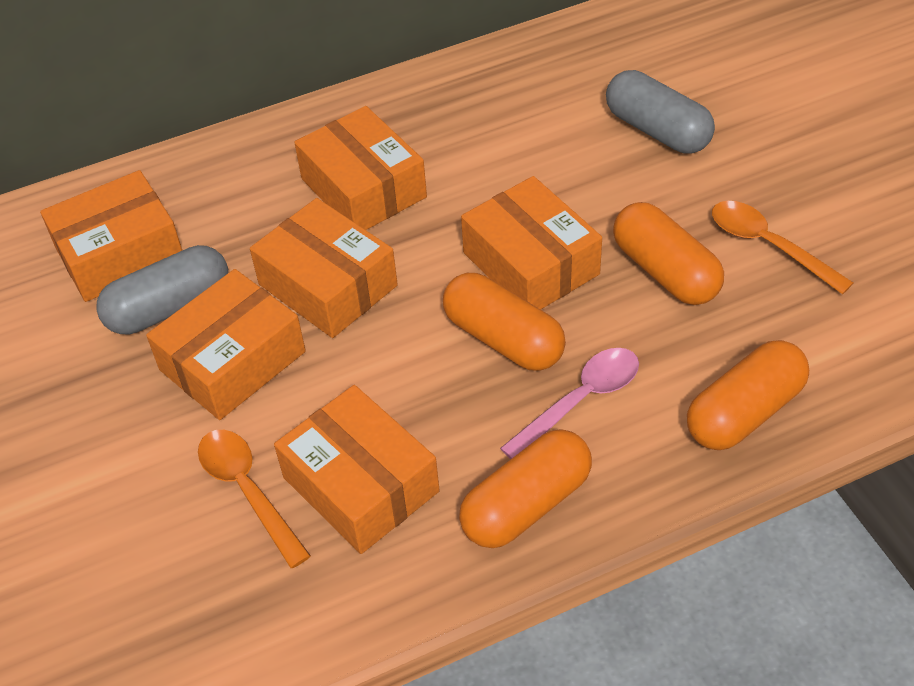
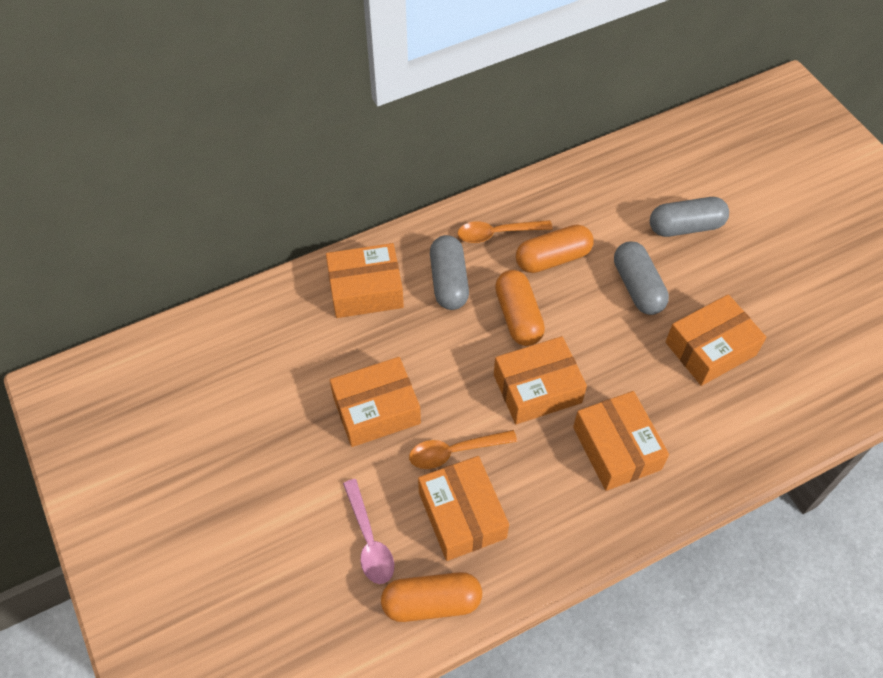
grey capsule: 2 -> 3
orange capsule: 4 -> 3

